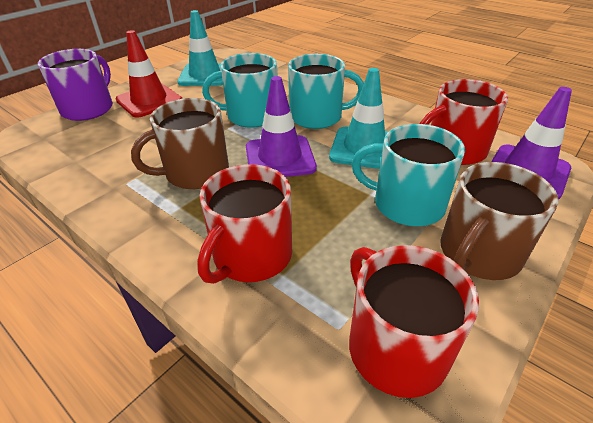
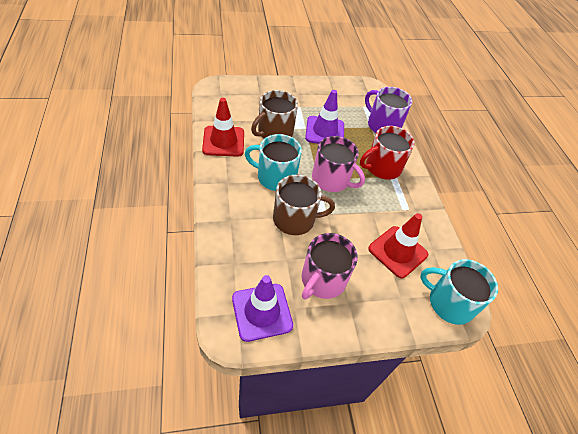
pink mug: 0 -> 2
red mug: 3 -> 1
red traffic cone: 1 -> 2
turquoise mug: 3 -> 2
turquoise traffic cone: 2 -> 0

